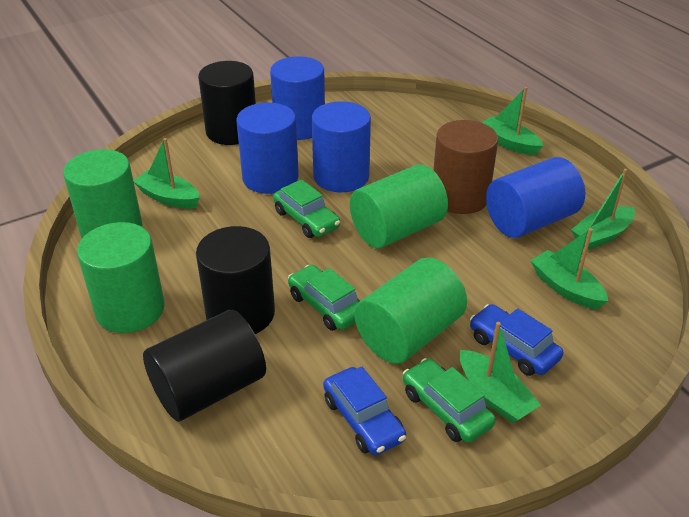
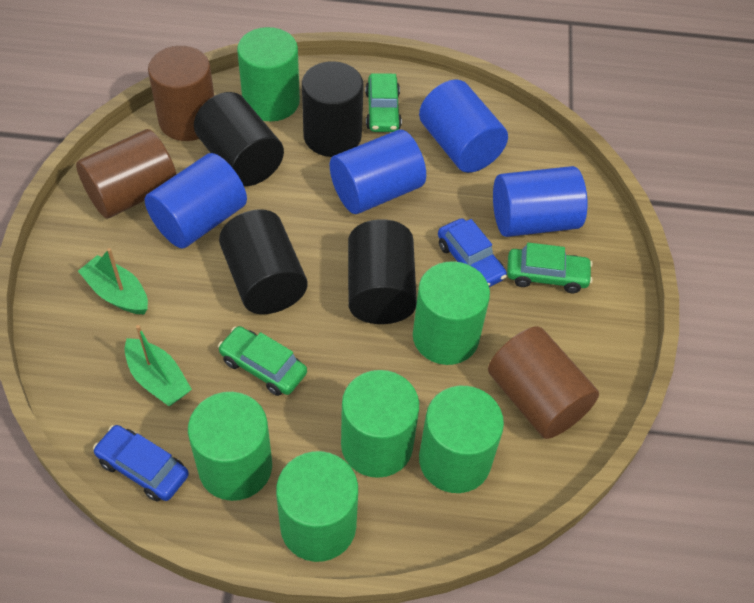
black cylinder: 3 -> 4
brown cylinder: 1 -> 3
green boat: 5 -> 2
green cylinder: 4 -> 6

